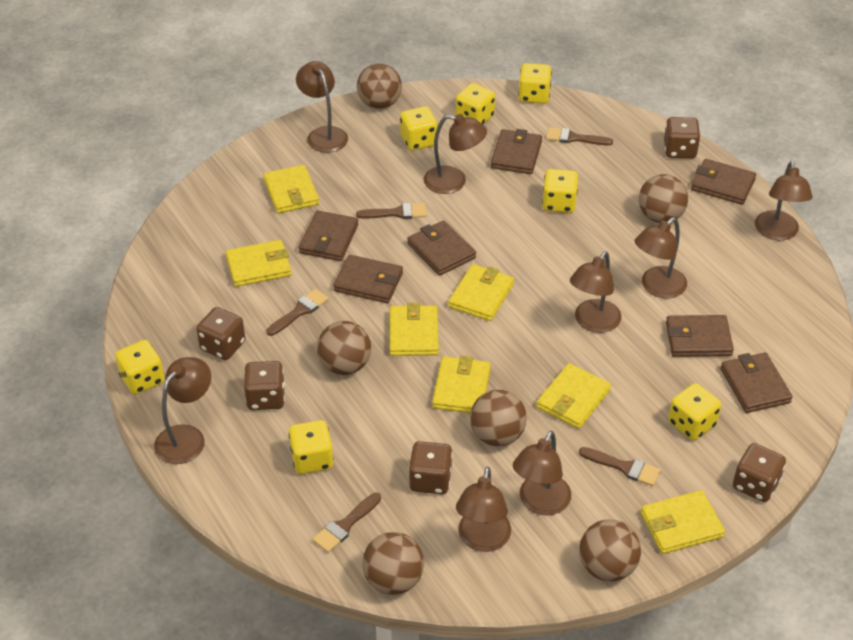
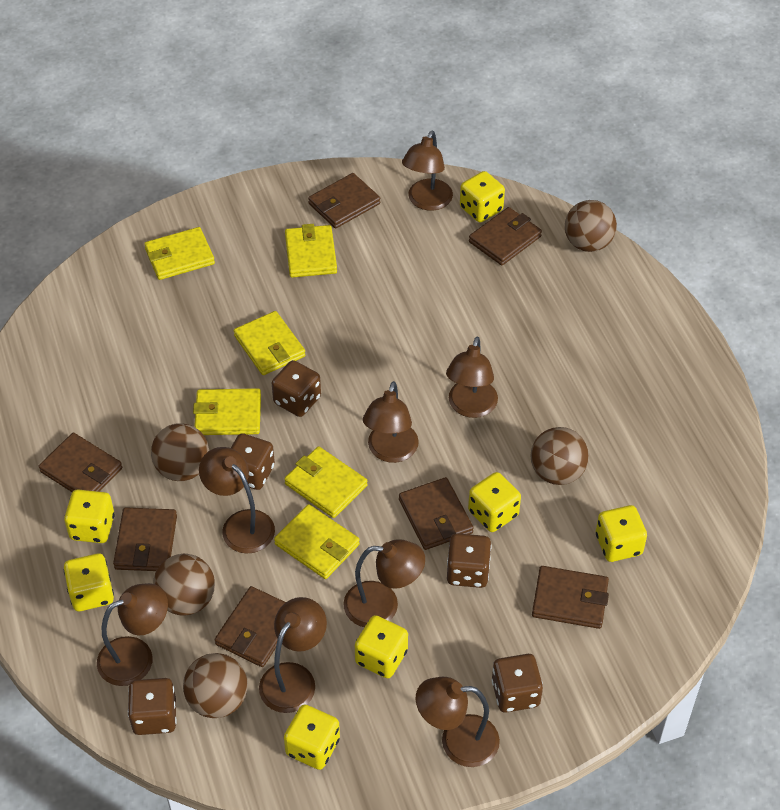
brown ball: 6 -> 5
brown brush: 5 -> 0
yellow wallet: 7 -> 6

